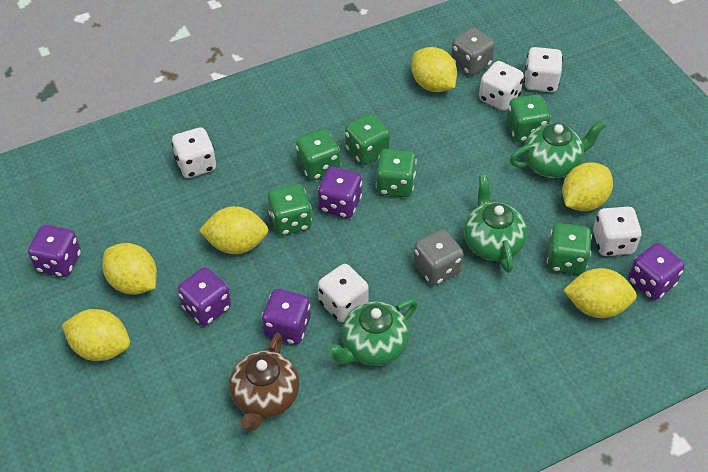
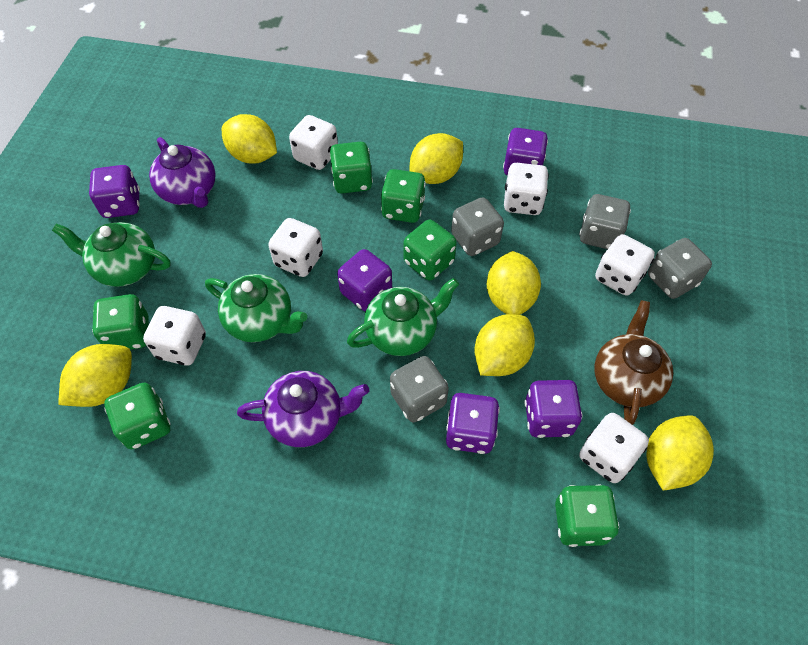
grey dice: 2 -> 4
purple teapot: 0 -> 2
white dice: 5 -> 6

